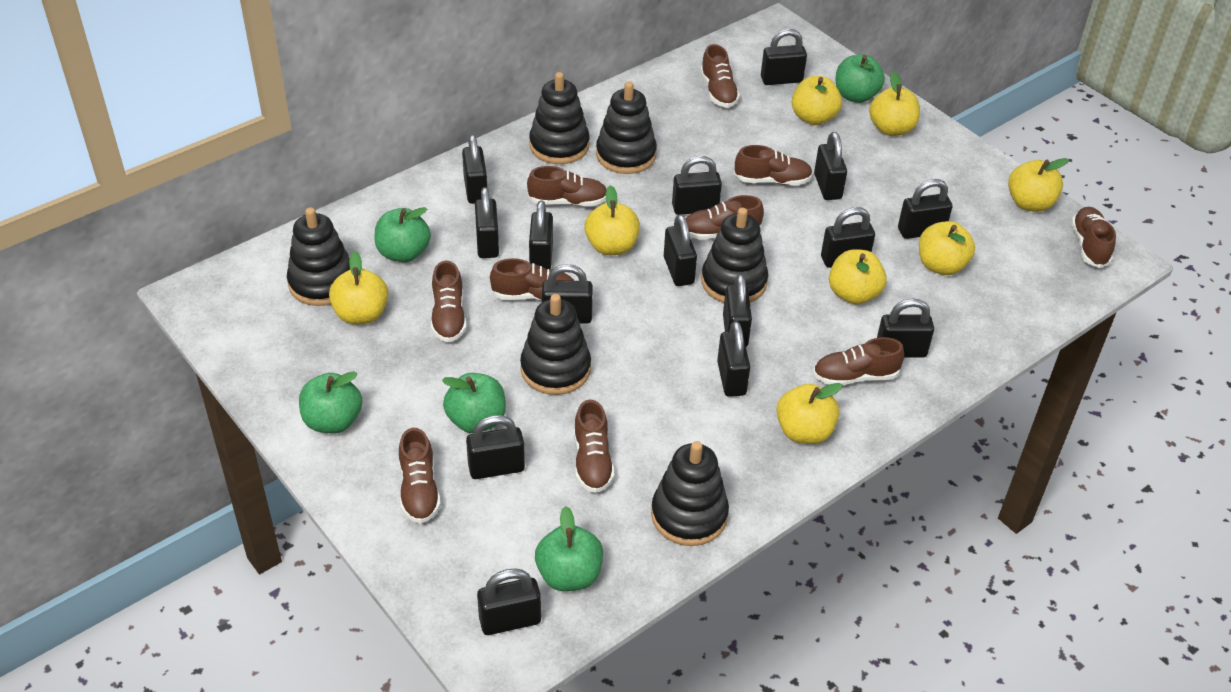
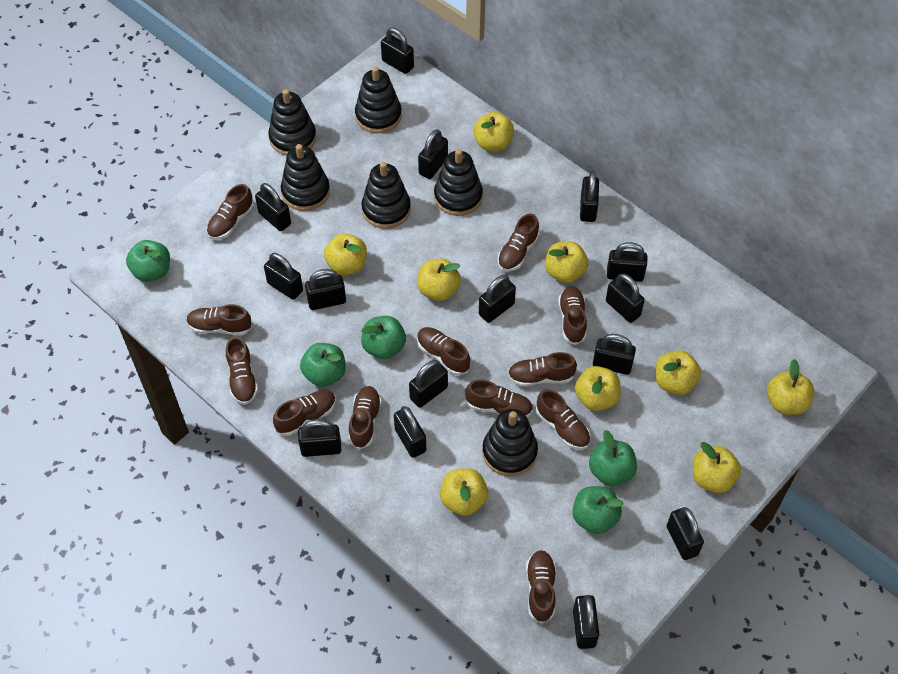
brown shoe: 10 -> 12
yellow apple: 8 -> 9

